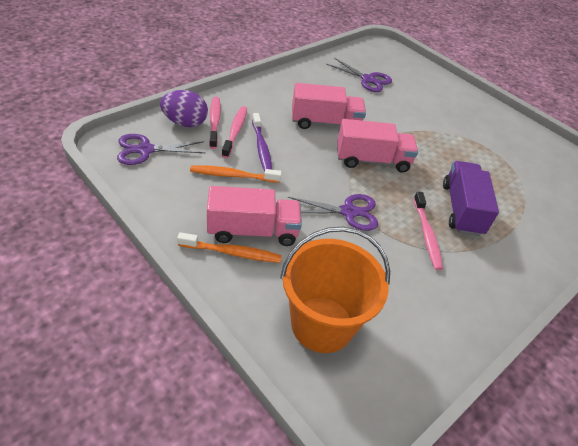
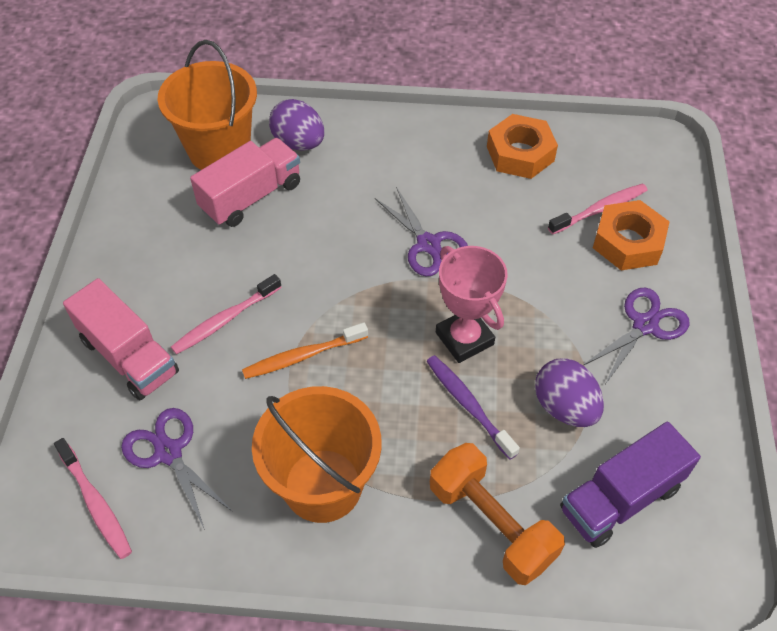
orange bucket: 1 -> 2
orange dumbbell: 0 -> 1
orange nut: 0 -> 2
orange toothbrush: 2 -> 1
pink trophy: 0 -> 1
pink truck: 3 -> 2
purple egg: 1 -> 2

